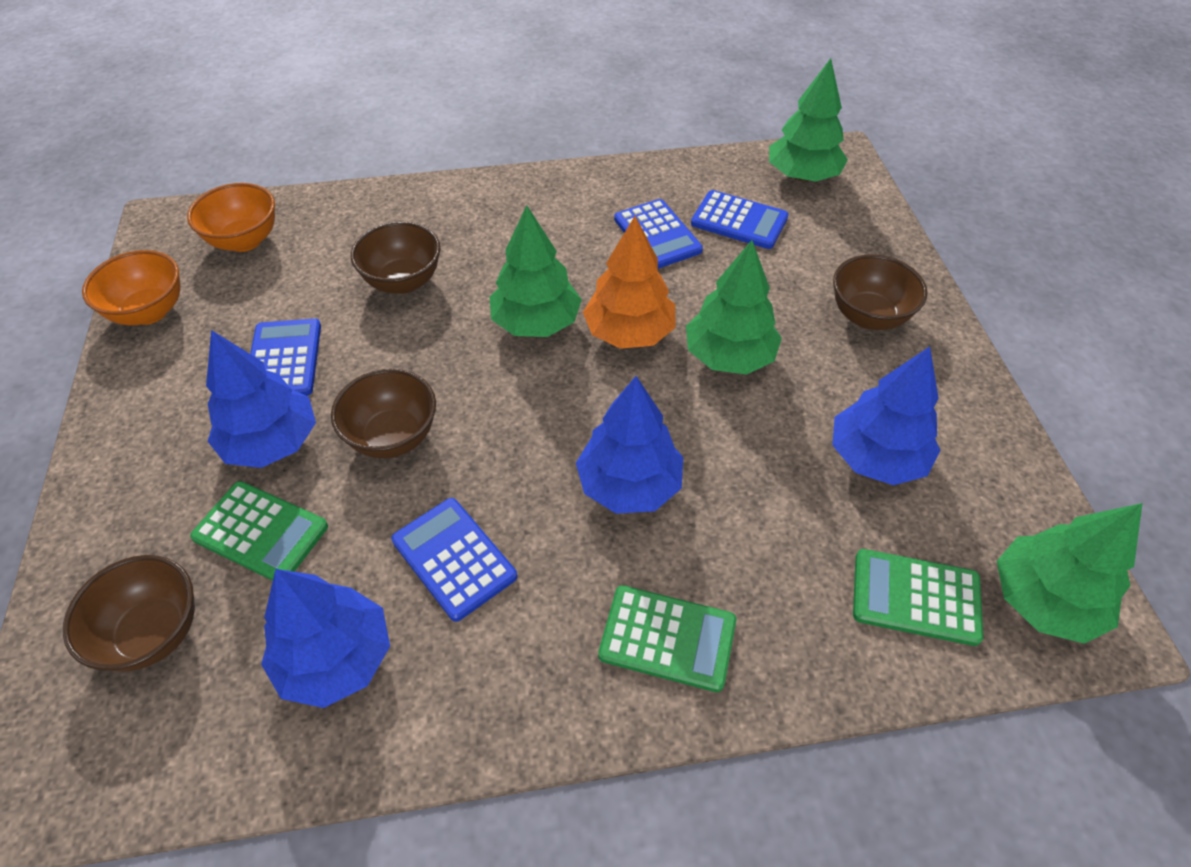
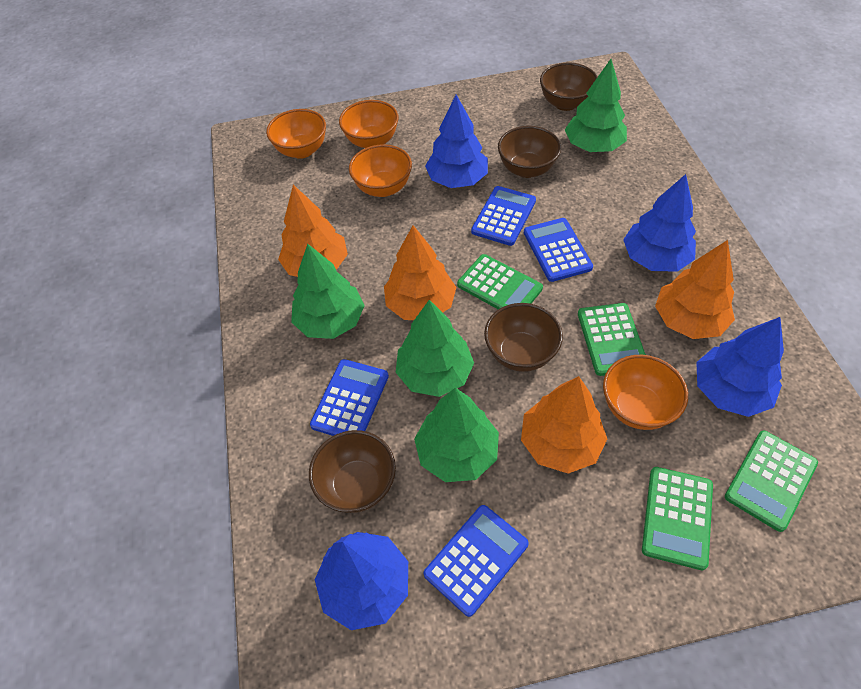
green calculator: 3 -> 4
orange bowl: 2 -> 4
orange tree: 1 -> 4

